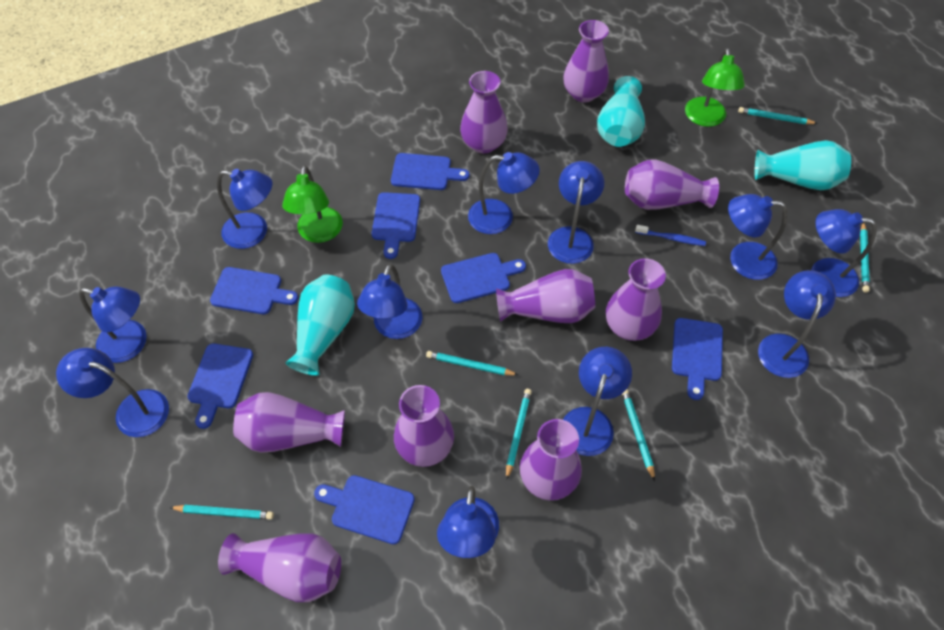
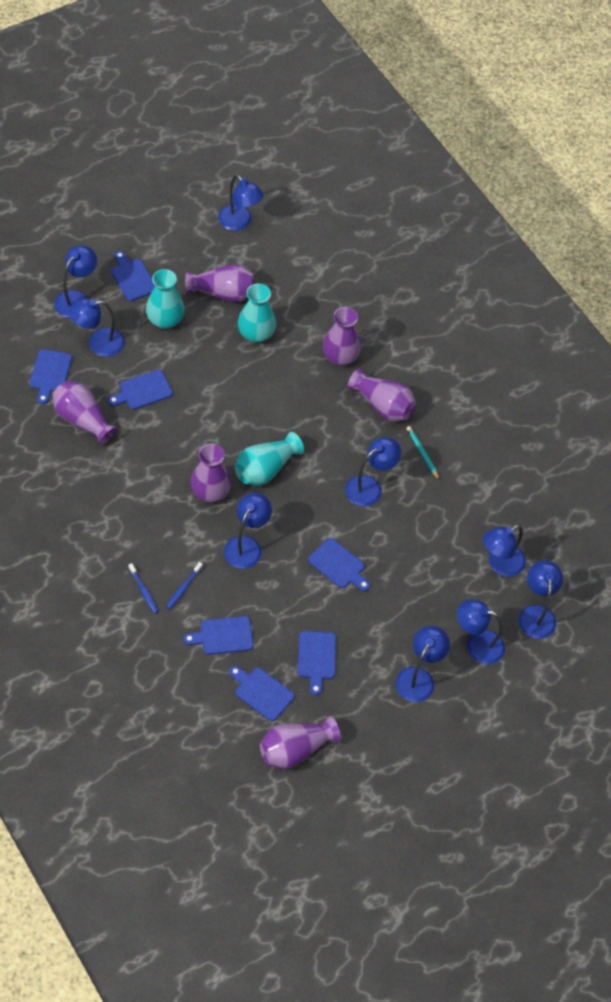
blue lamp: 11 -> 9
blue toothbrush: 1 -> 2
green lamp: 2 -> 0
purple vase: 9 -> 6
turquoise pencil: 6 -> 1

